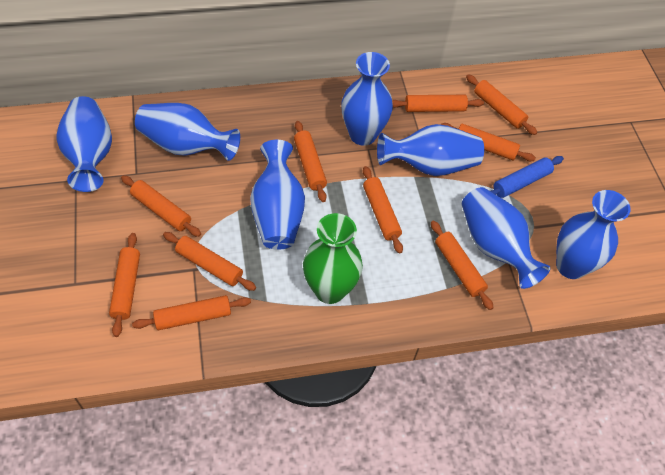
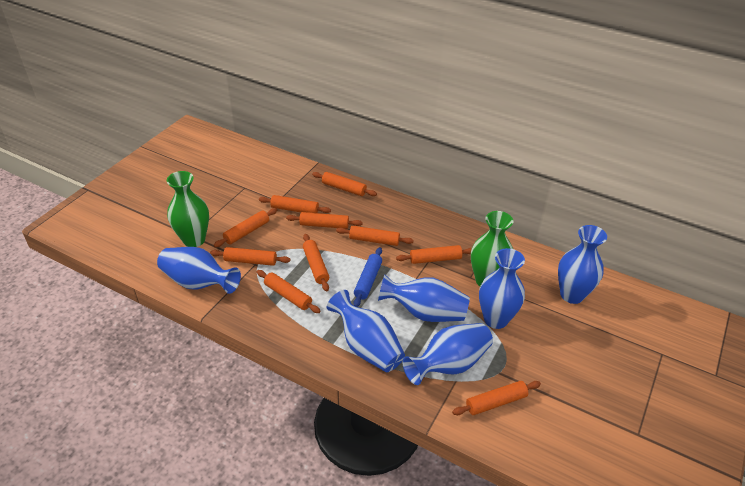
blue vase: 7 -> 6
green vase: 1 -> 2

